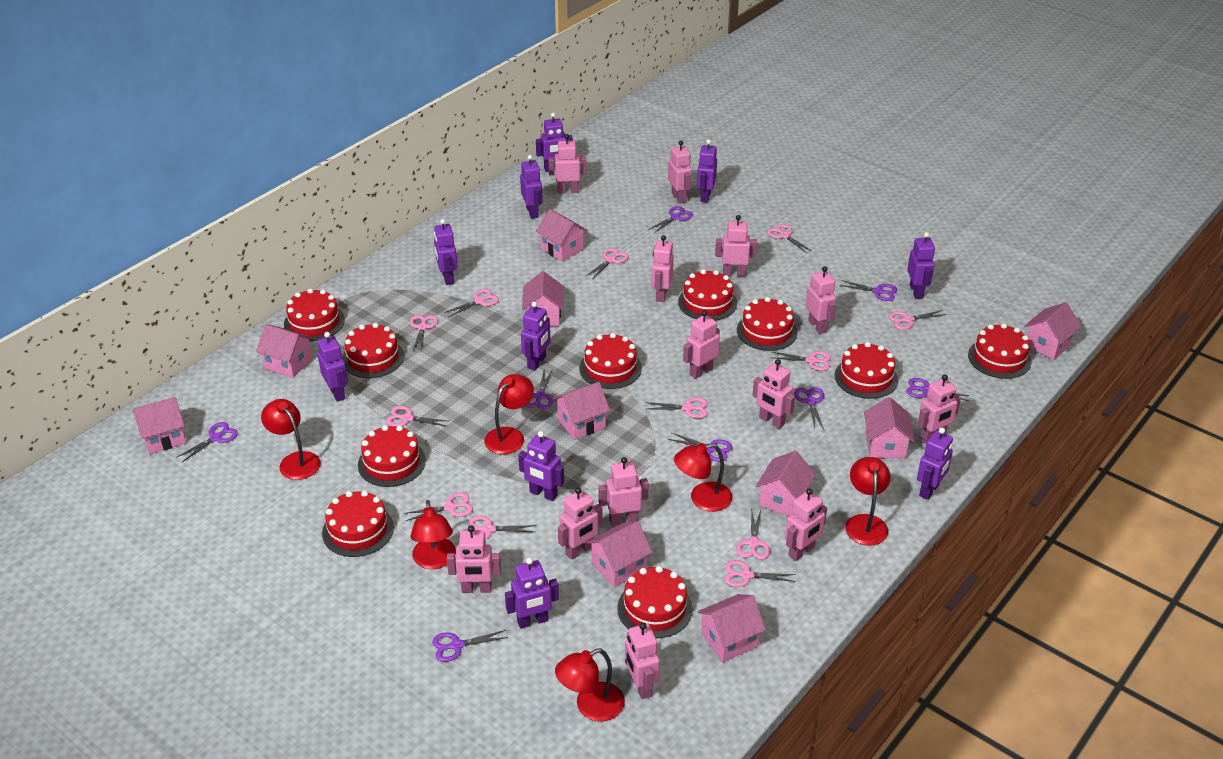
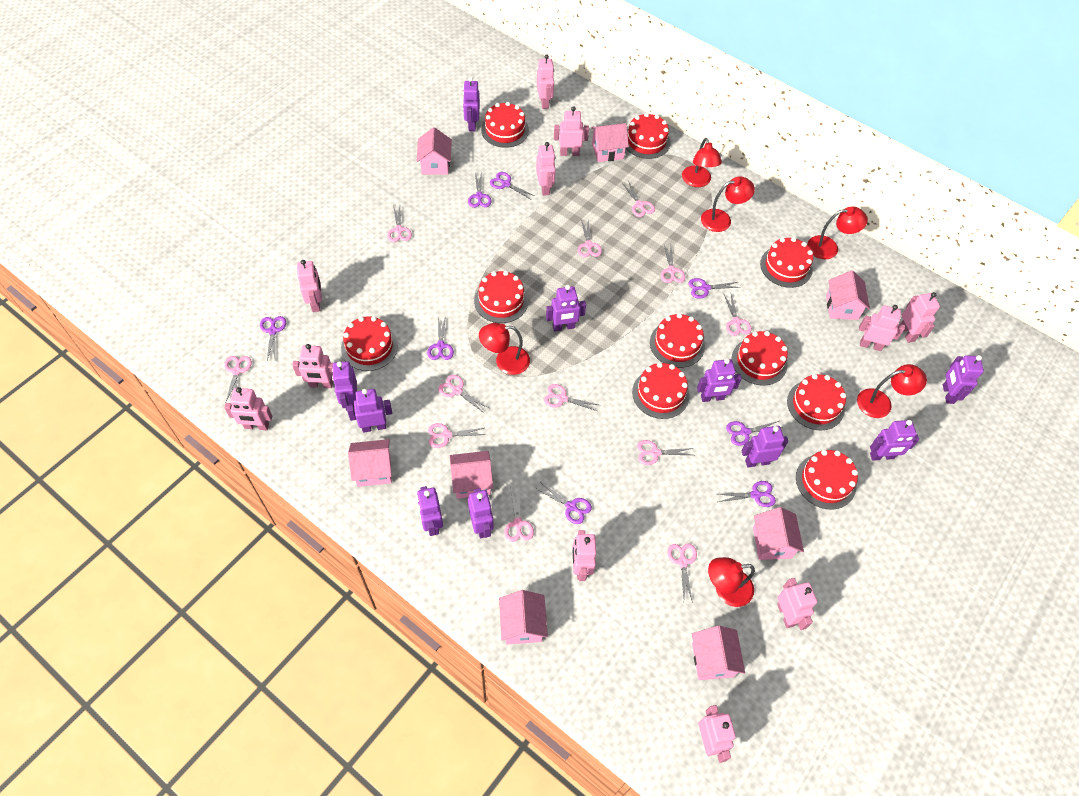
pink house: 10 -> 8
pink robot: 13 -> 11

